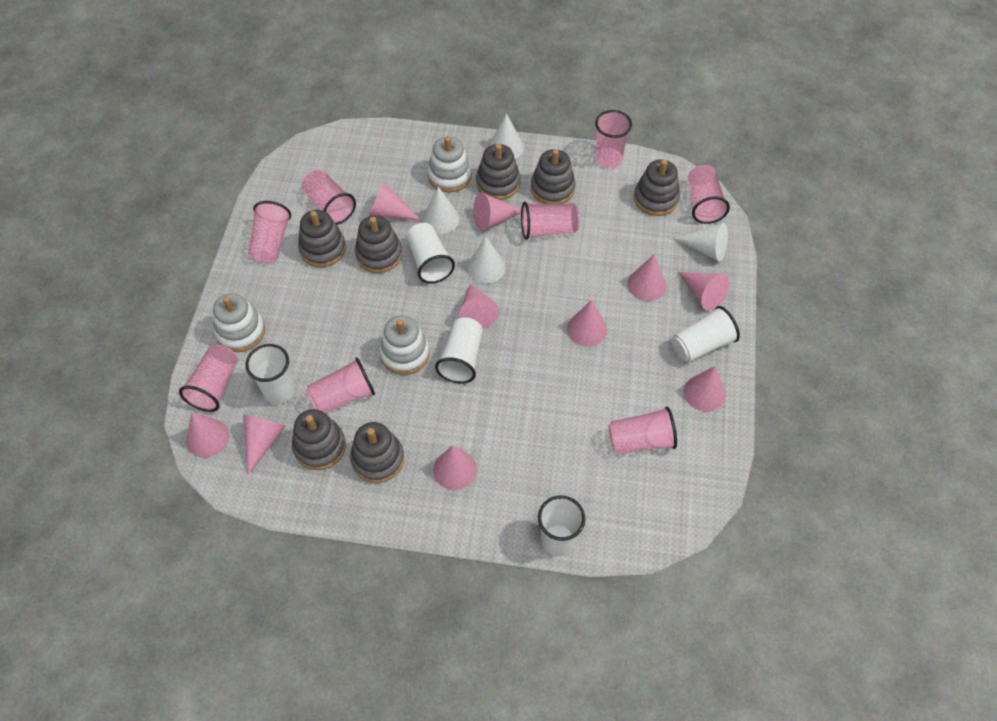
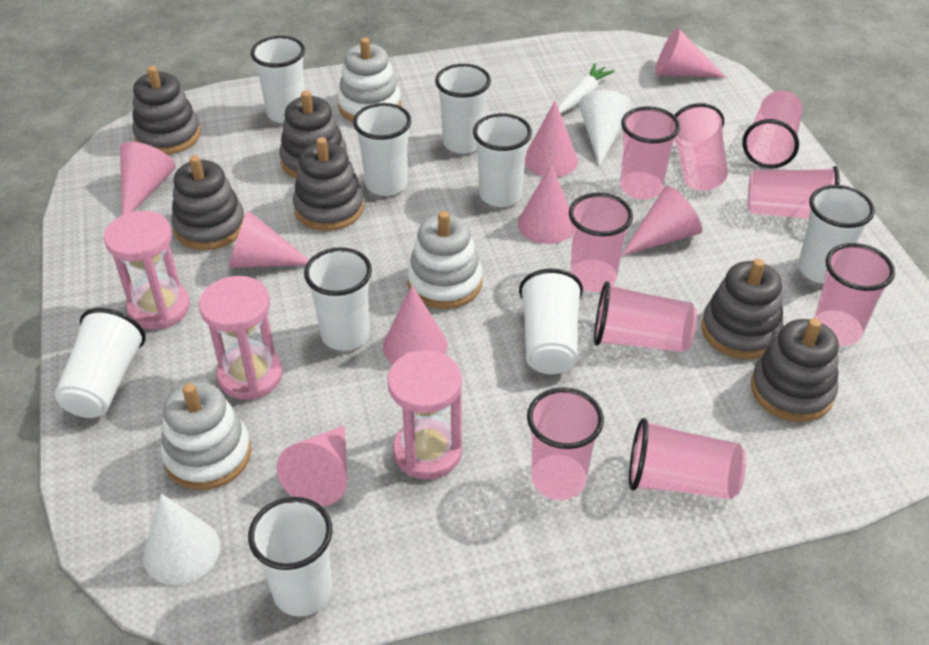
grey stacking toy: 7 -> 6
pink cone: 10 -> 8
pink cup: 8 -> 9
pink hourglass: 0 -> 3
white carrot: 0 -> 1
white cone: 4 -> 2
white cup: 5 -> 9

